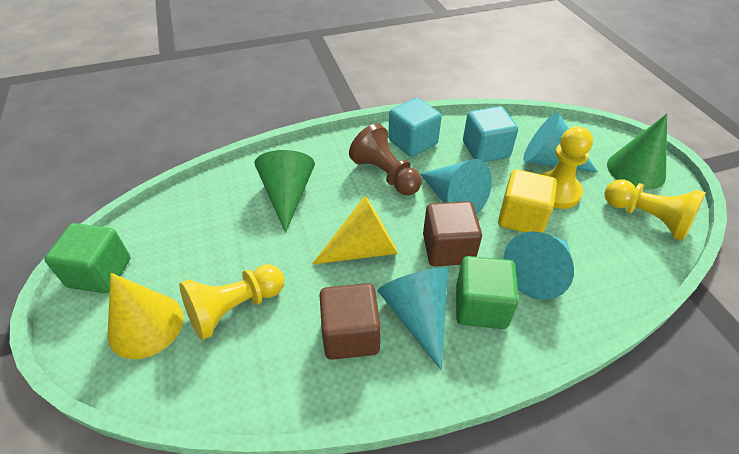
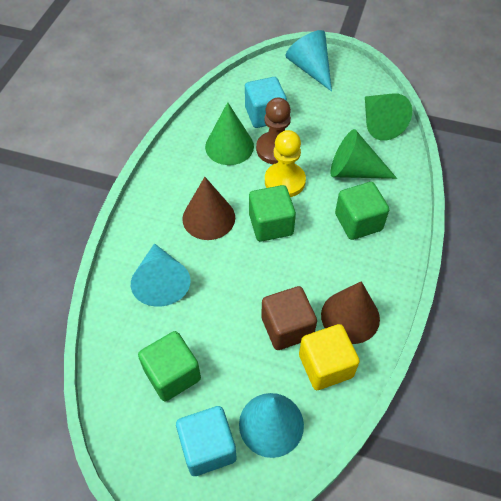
brown cone: 0 -> 2
brown cube: 2 -> 1
green cone: 2 -> 3
green cube: 2 -> 3
turquoise cone: 4 -> 3
yellow cone: 2 -> 0
yellow pawn: 3 -> 1

